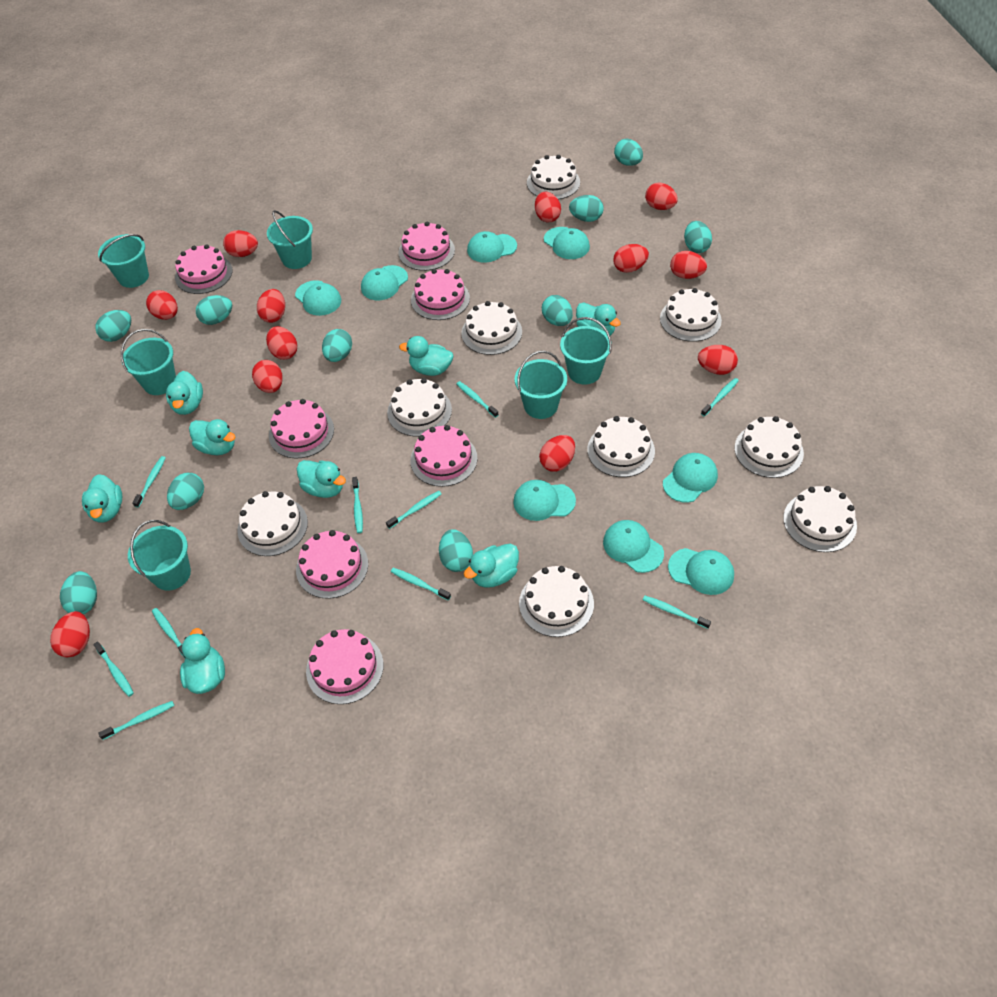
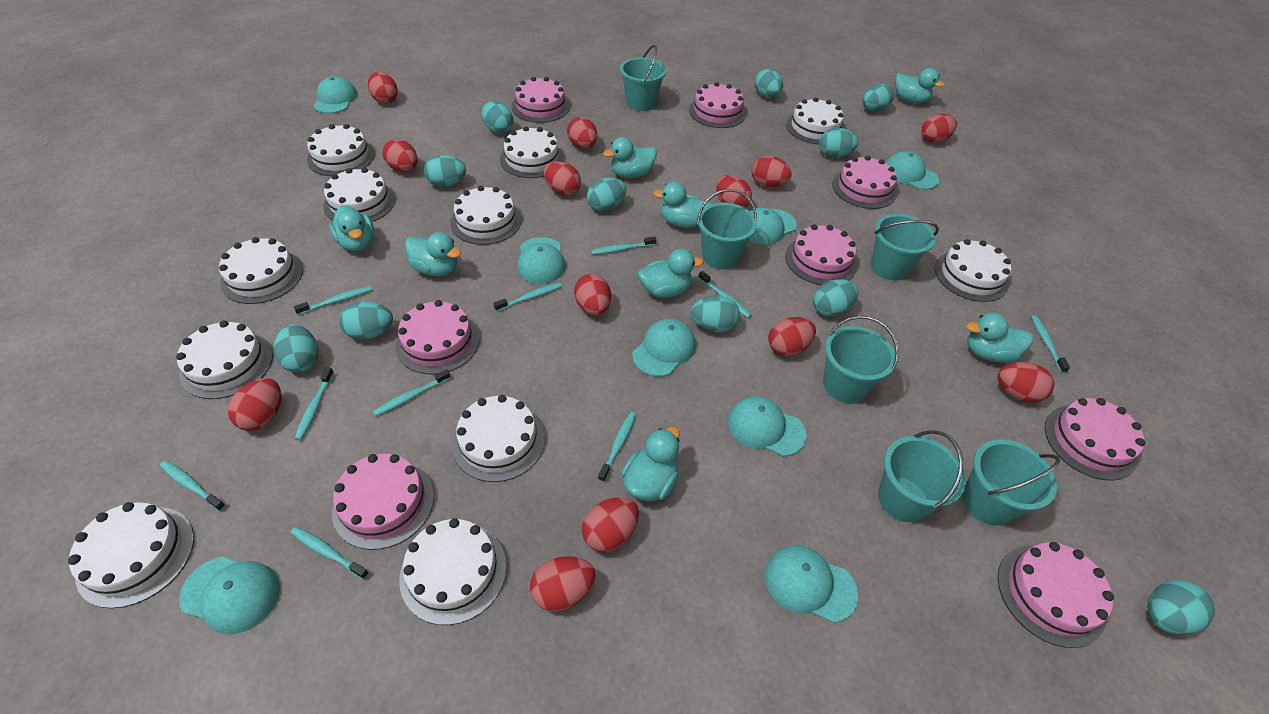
pink cake: 7 -> 8
red egg: 12 -> 13
turquoise egg: 10 -> 11
white cake: 9 -> 11

